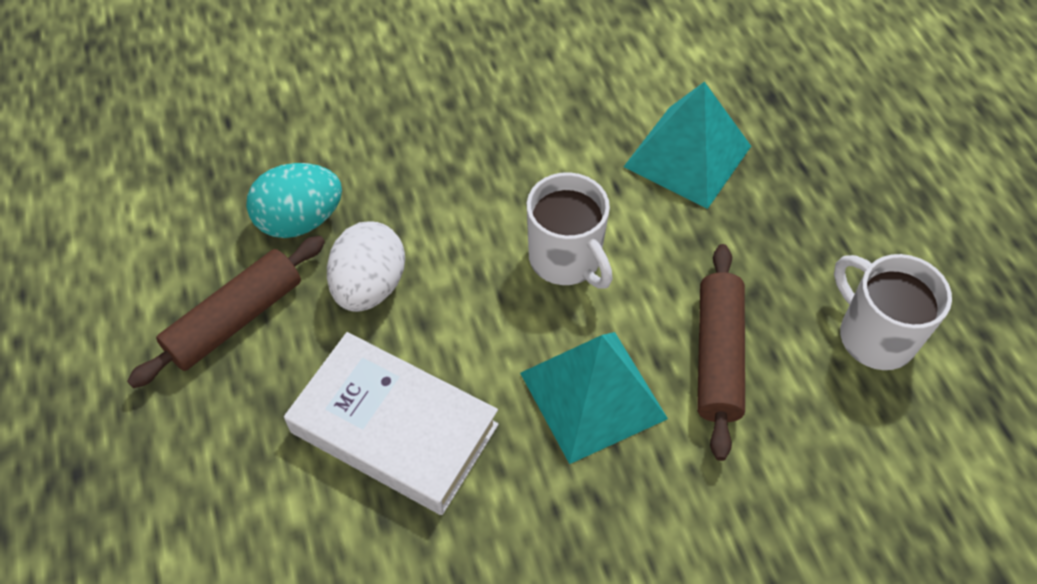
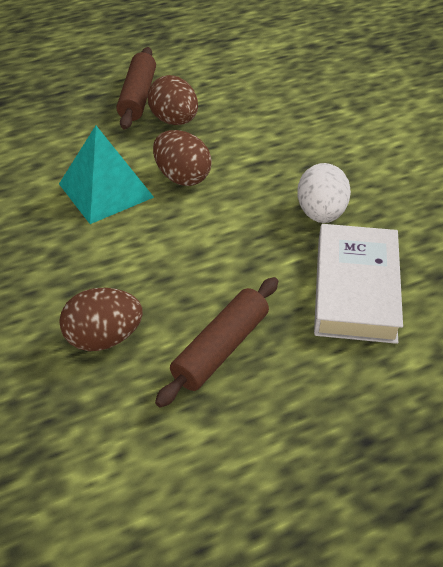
brown egg: 0 -> 3
turquoise egg: 1 -> 0
turquoise pyramid: 2 -> 1
white mug: 2 -> 0

